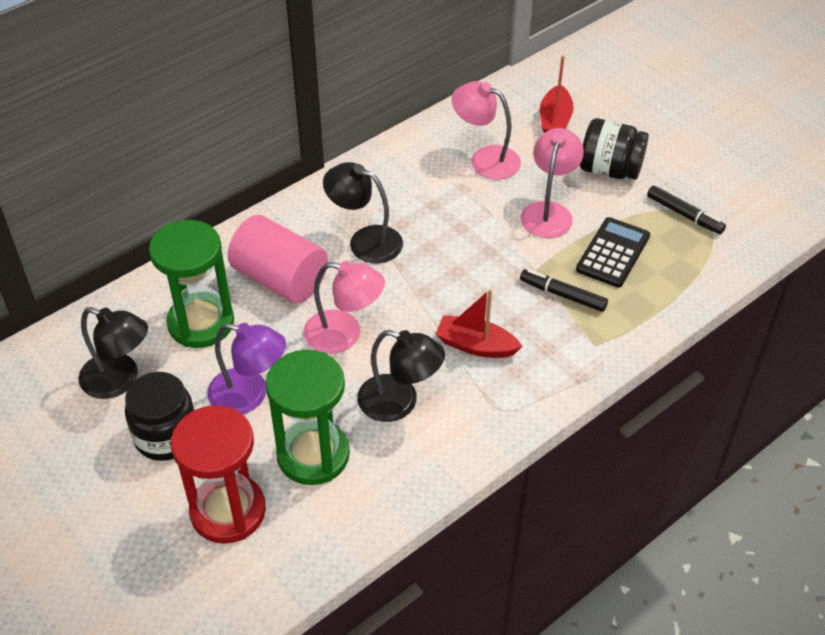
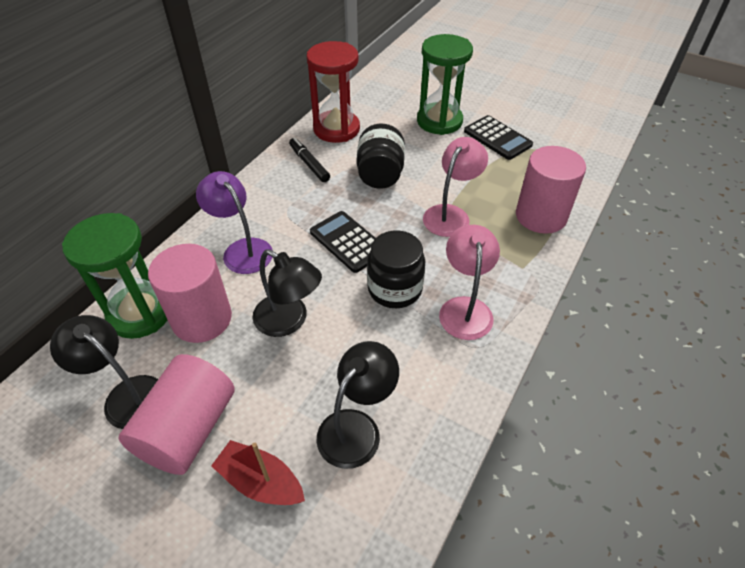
black calculator: 1 -> 2
black marker: 2 -> 1
pink cylinder: 1 -> 3
pink lamp: 3 -> 2
red boat: 2 -> 1

